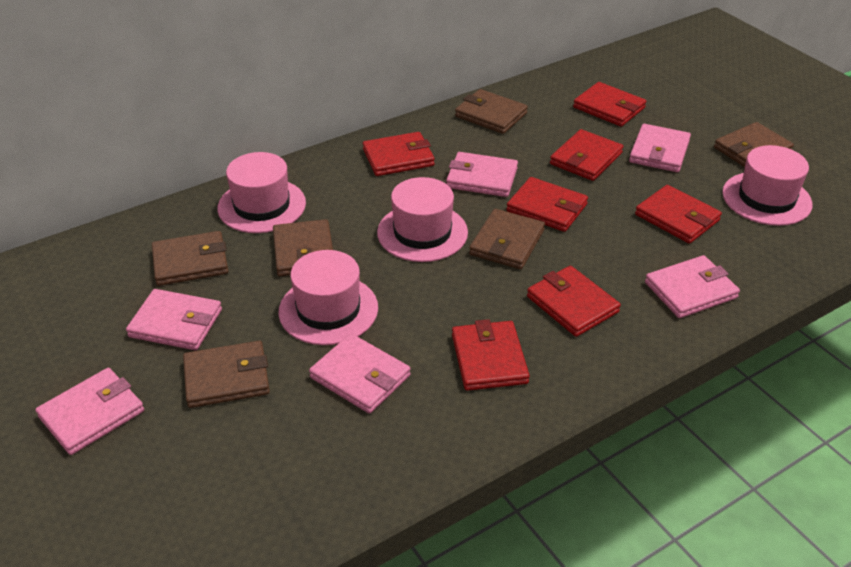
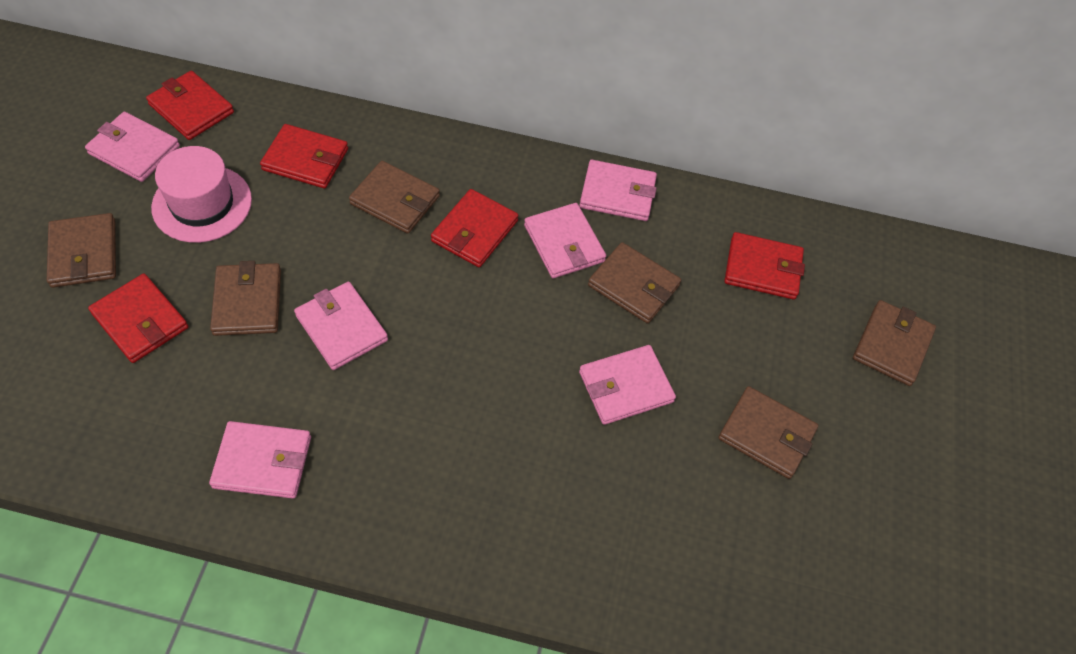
pink hat: 4 -> 1
red wallet: 7 -> 5

